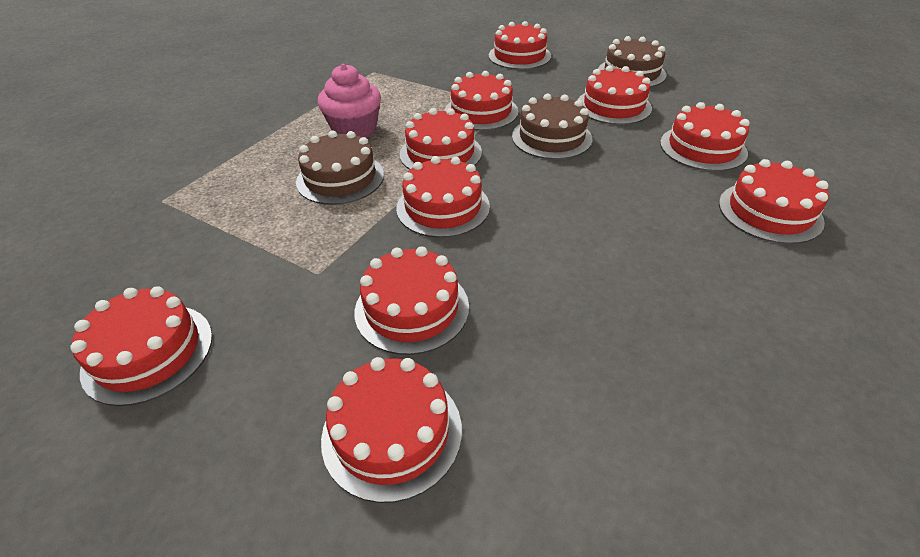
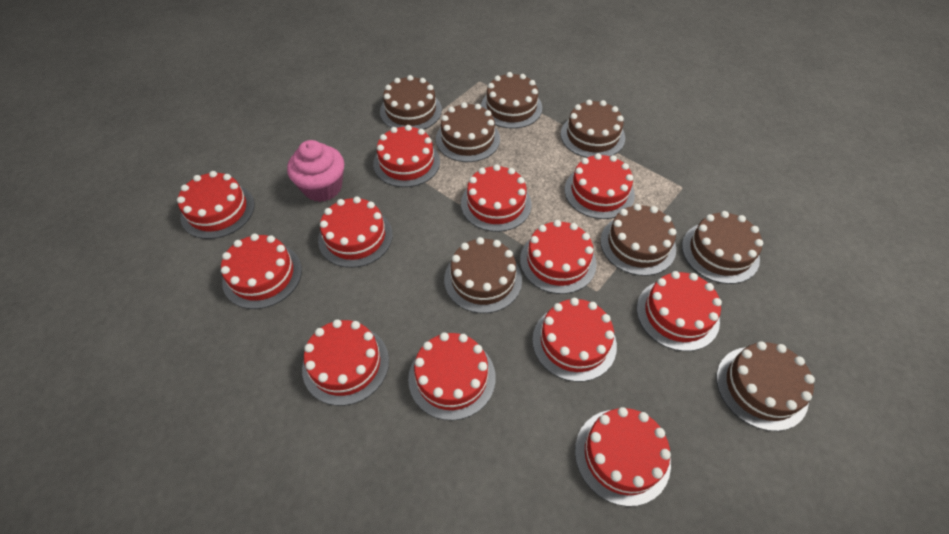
brown cake: 3 -> 8
red cake: 10 -> 12

